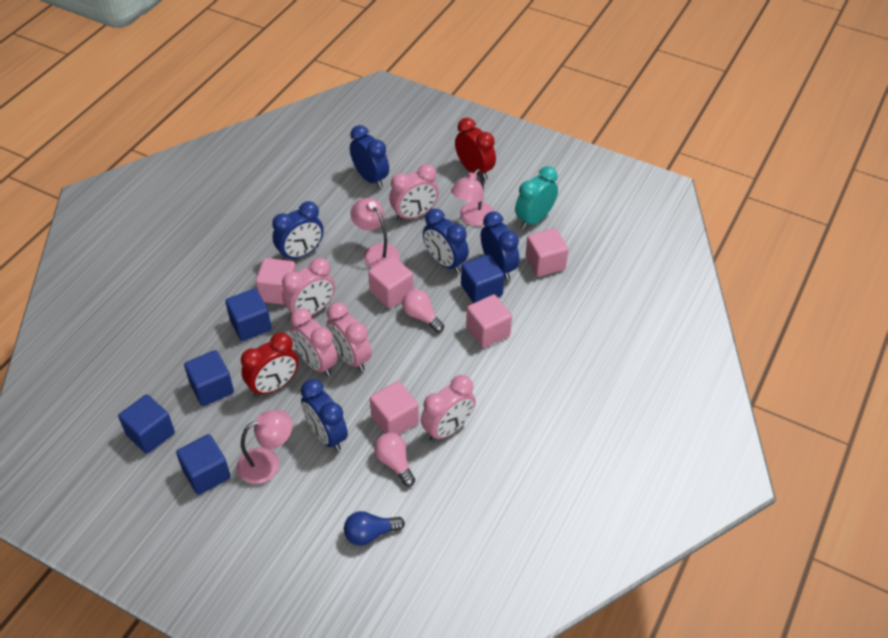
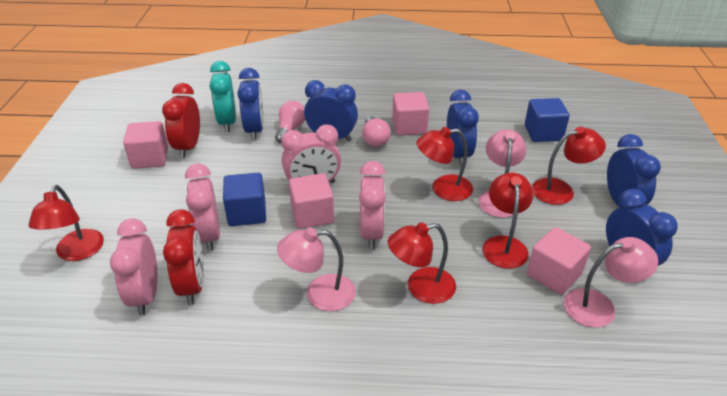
blue cube: 5 -> 2
blue light bulb: 1 -> 0
pink clock: 5 -> 4
pink cube: 5 -> 4
red lamp: 0 -> 5

